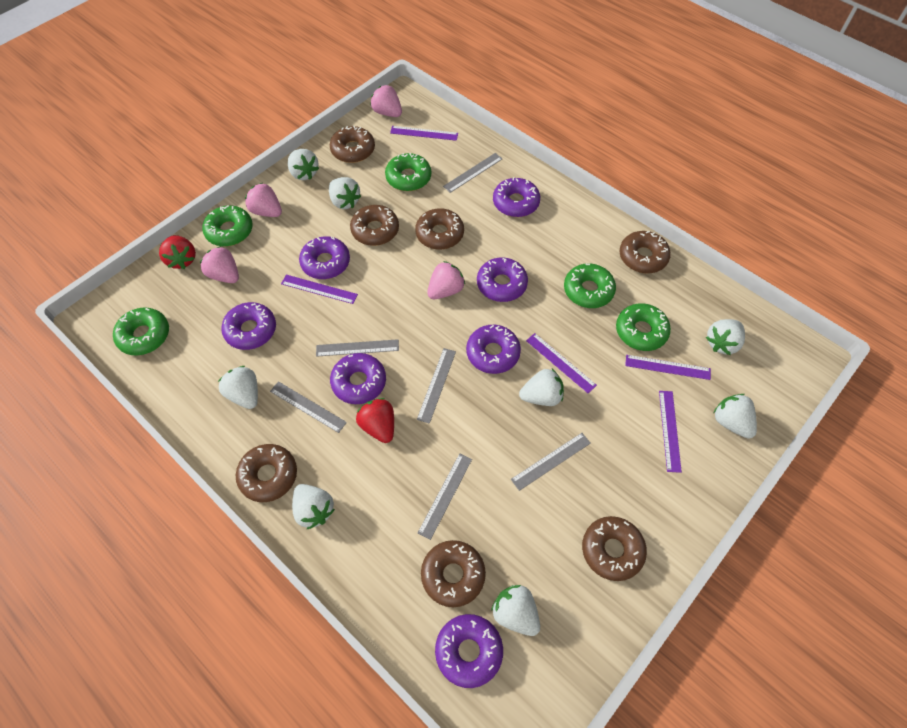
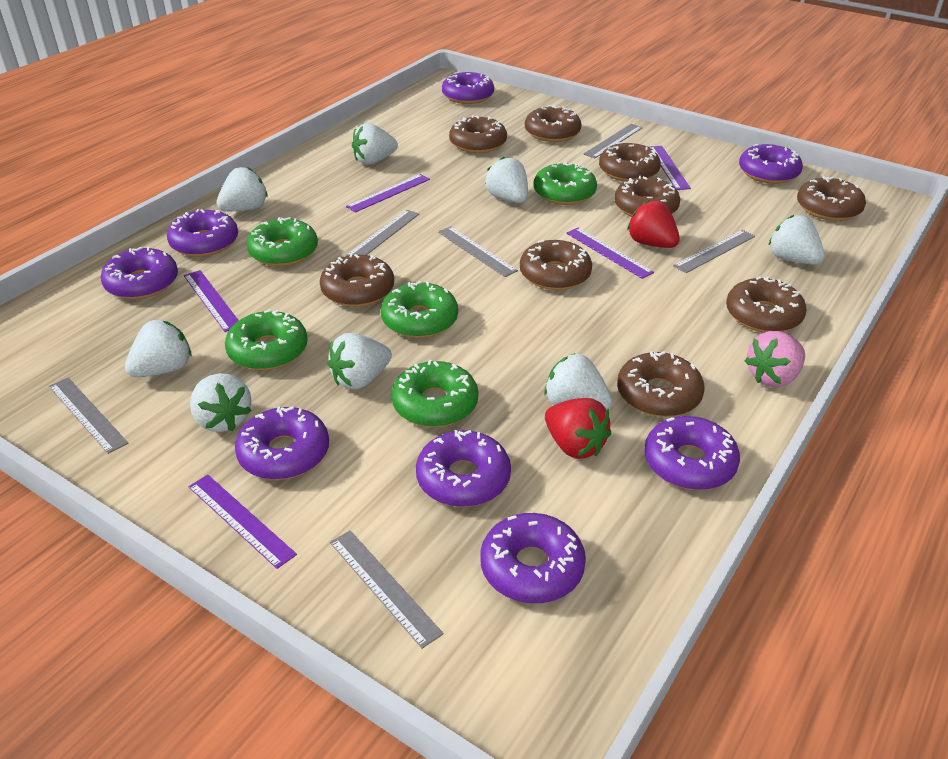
brown donut: 7 -> 9
pink strawberry: 4 -> 1
purple donut: 7 -> 8

